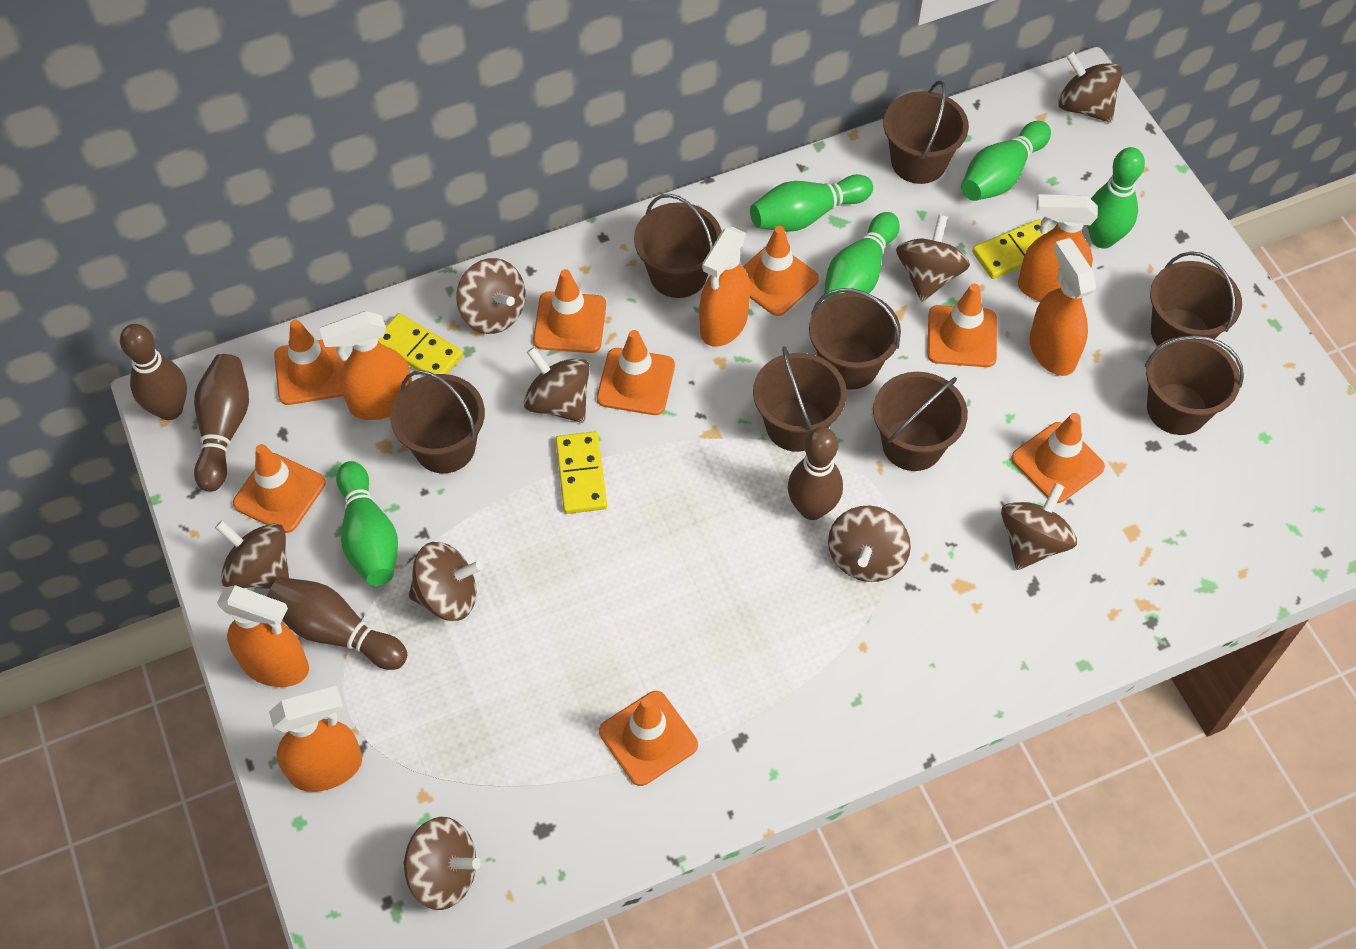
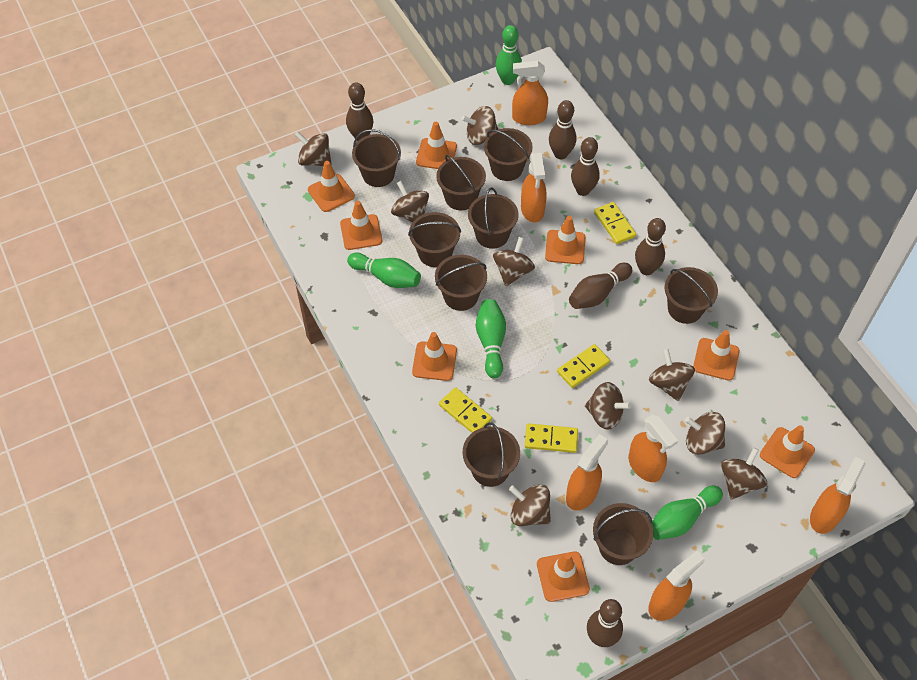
brown bowling pin: 4 -> 6
brown bucket: 8 -> 9
green bowling pin: 5 -> 4
yellow domino: 3 -> 4

